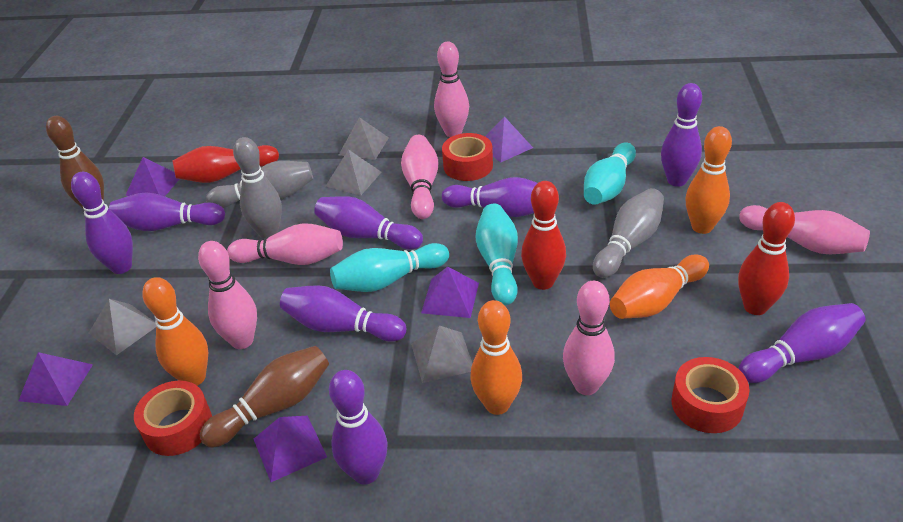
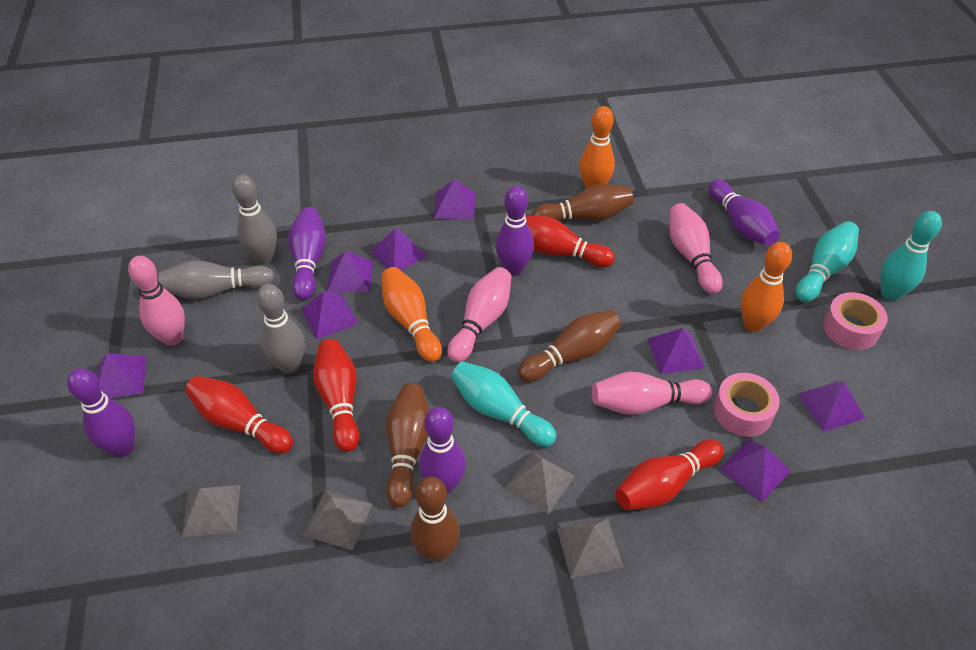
brown bowling pin: 2 -> 4
orange bowling pin: 4 -> 3
pink bowling pin: 6 -> 4
pink tape: 0 -> 2
purple bowling pin: 8 -> 5
purple pyramid: 5 -> 8
red bowling pin: 3 -> 4
red tape: 3 -> 0

